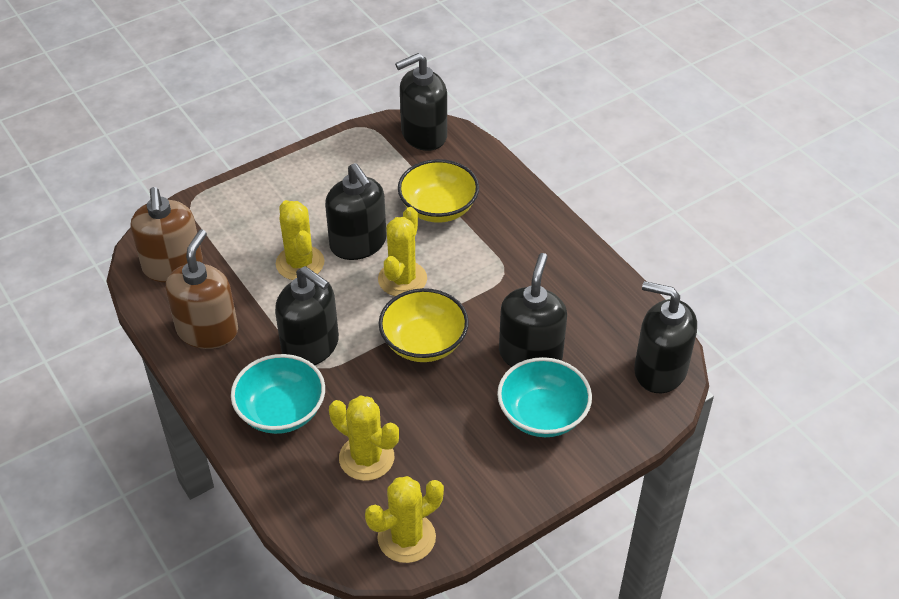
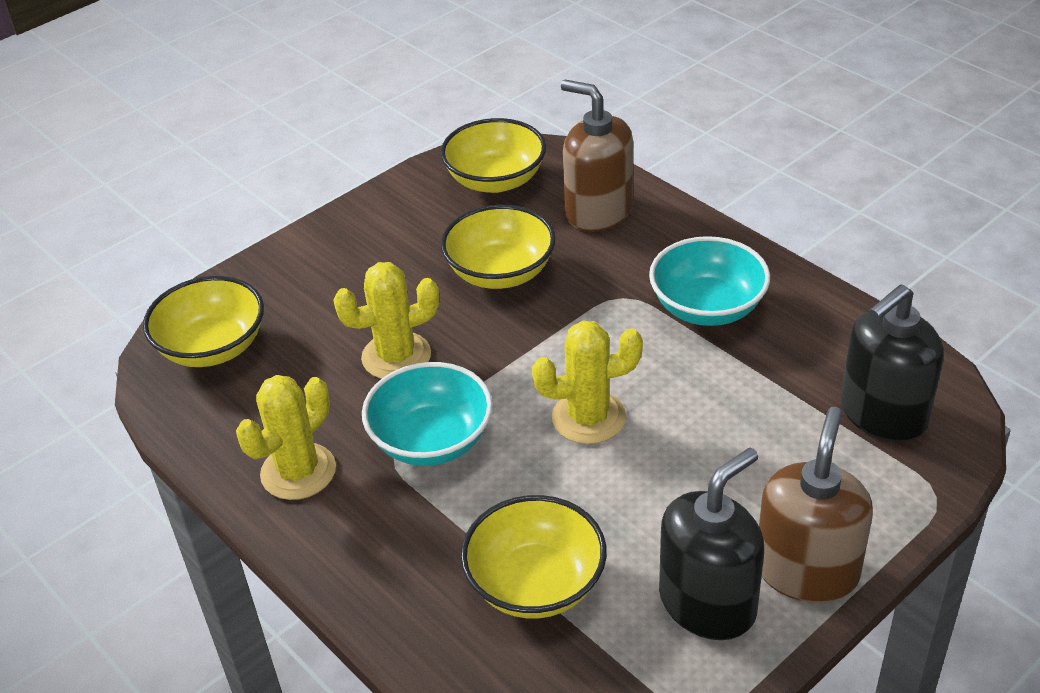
black soap dispenser: 5 -> 2
yellow bowl: 2 -> 4
yellow cactus: 4 -> 3

